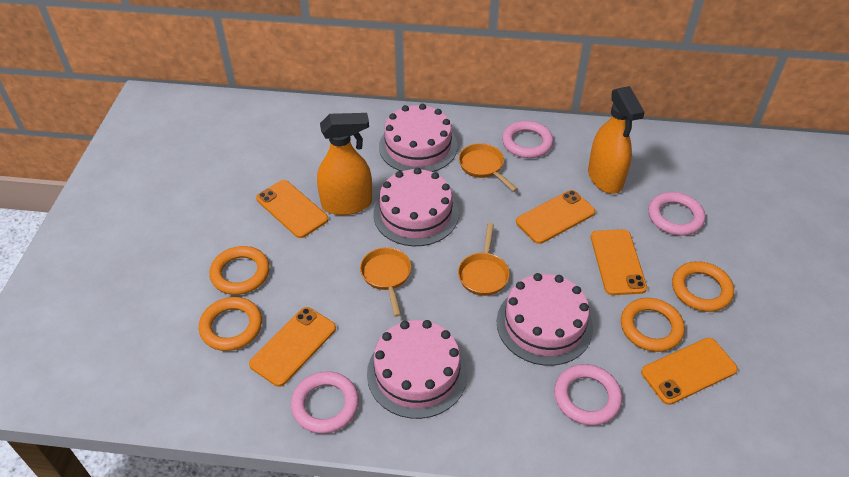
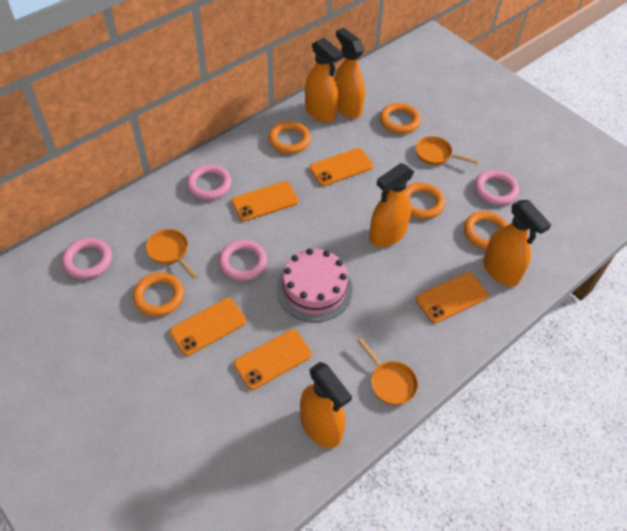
orange ring: 4 -> 5
orange spray bottle: 2 -> 5
pink cake: 4 -> 1

